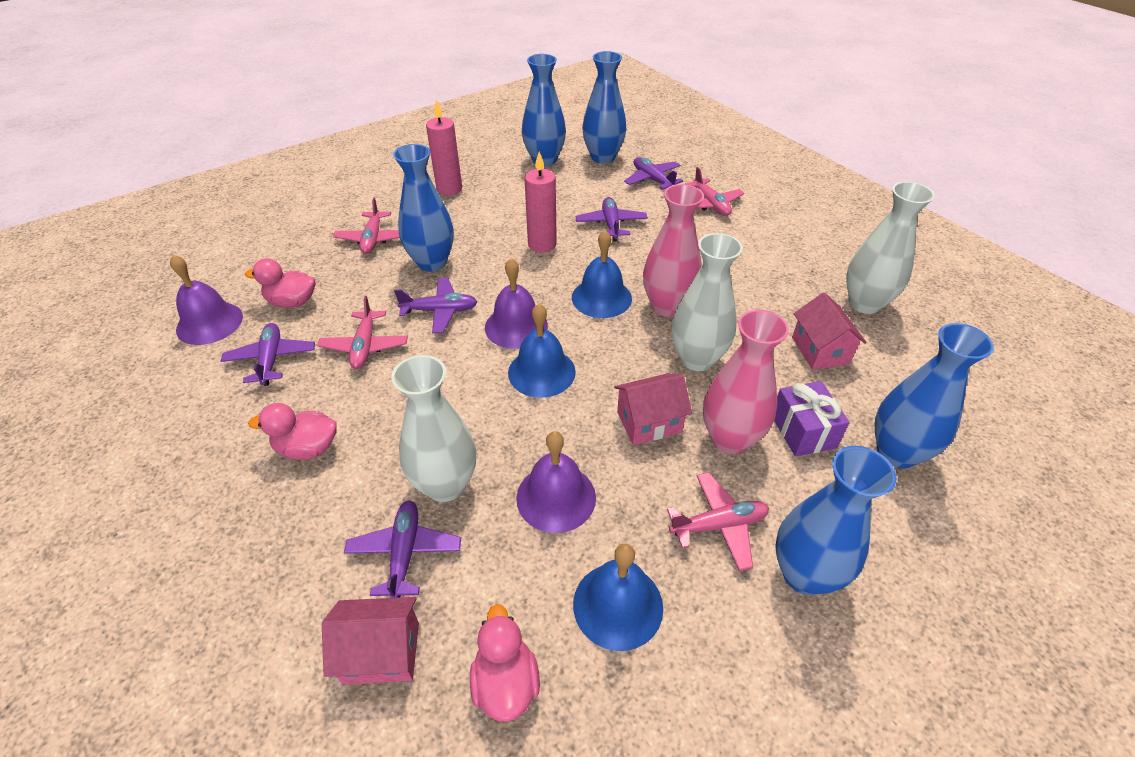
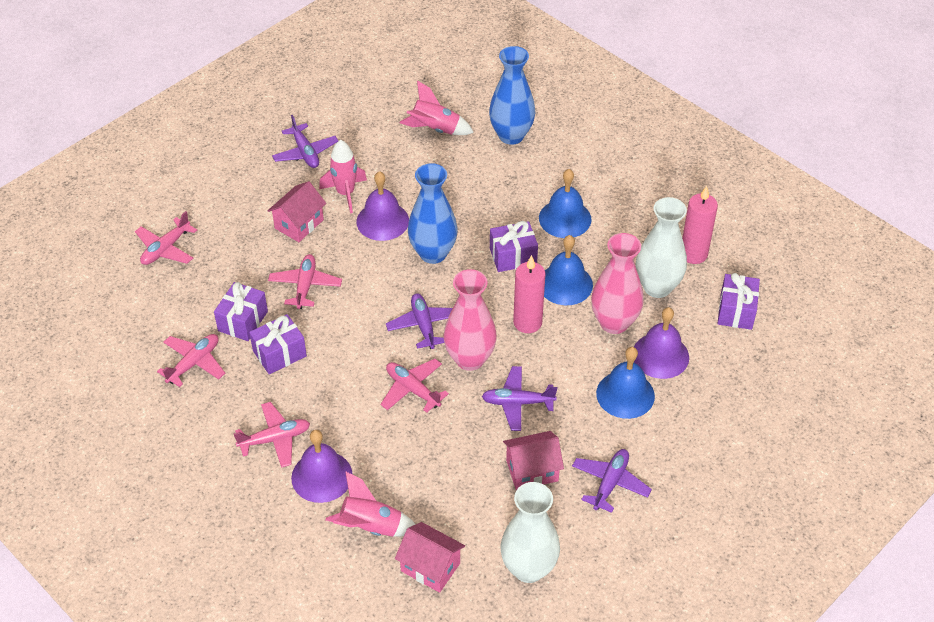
blue vase: 5 -> 2
pink duck: 3 -> 0
pink plane: 4 -> 5
pink rocket: 0 -> 3
purple gift: 1 -> 4
purple plane: 5 -> 4
white vase: 3 -> 2

